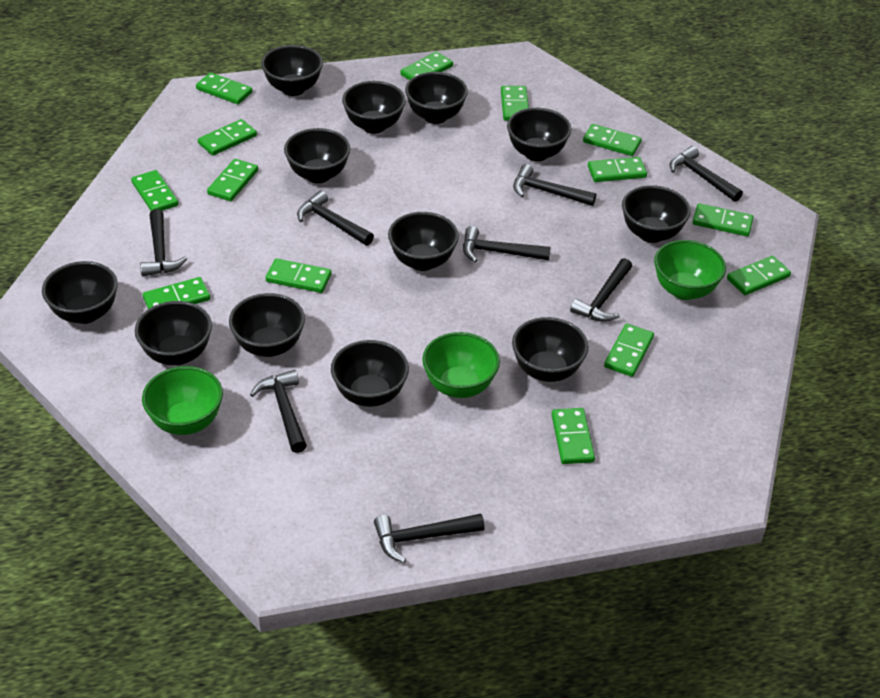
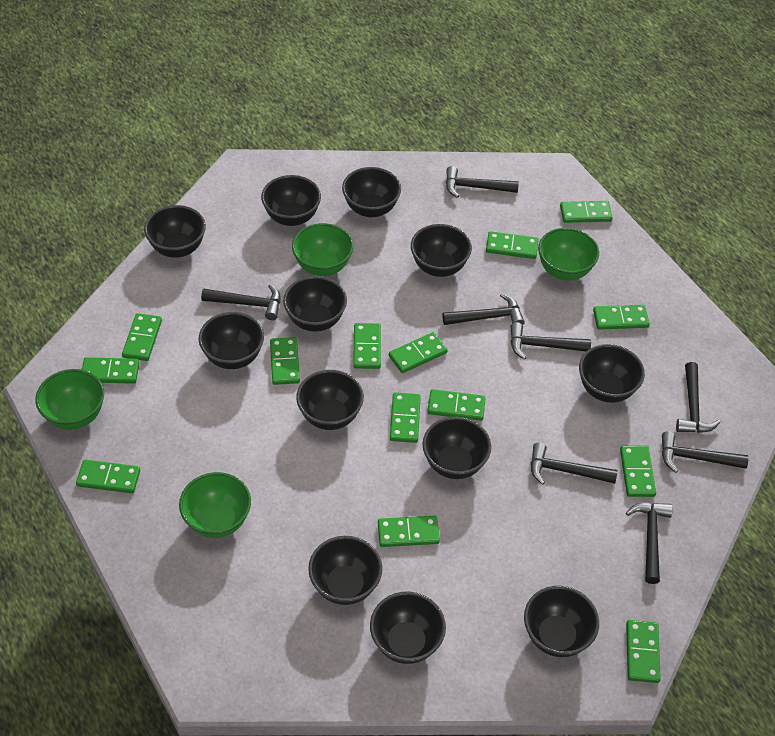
green bowl: 3 -> 4

